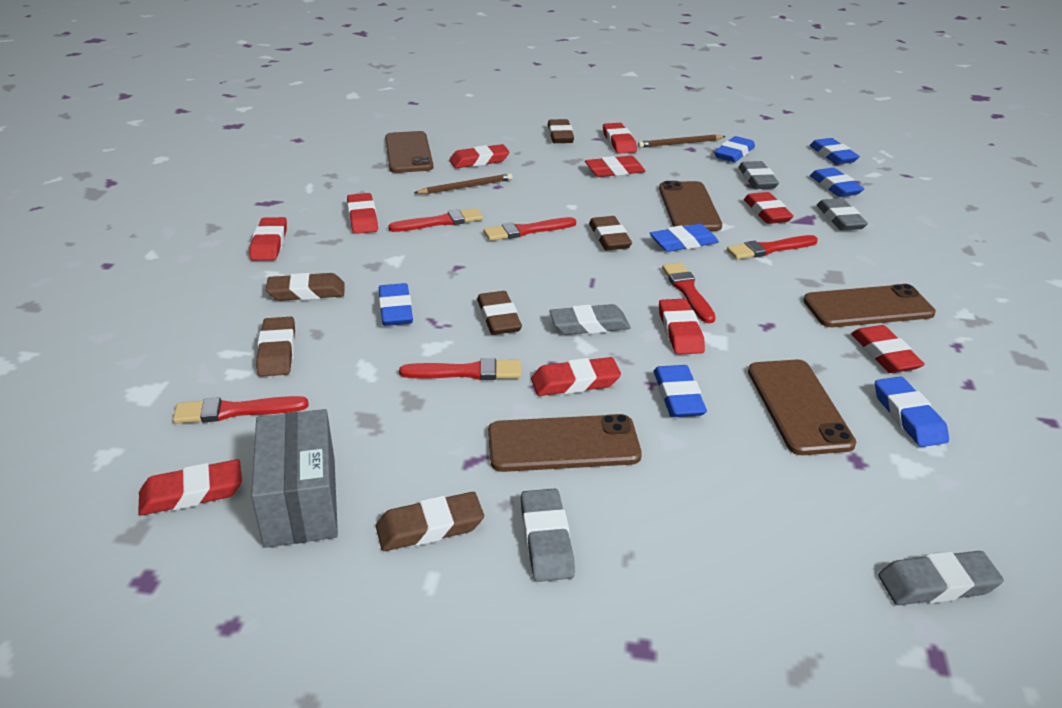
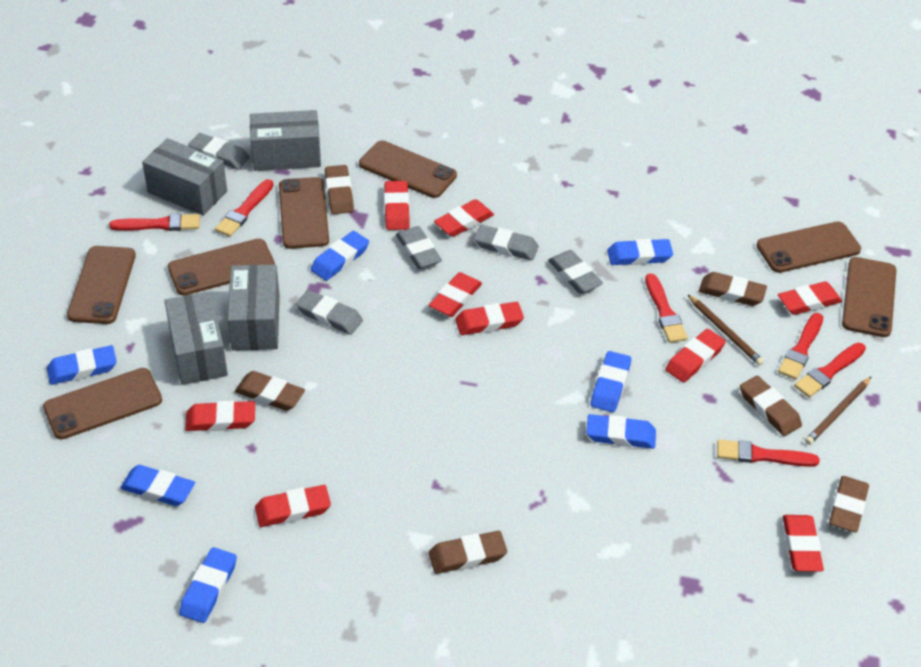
brown phone: 5 -> 7
grey box: 1 -> 4
red eraser: 10 -> 9

